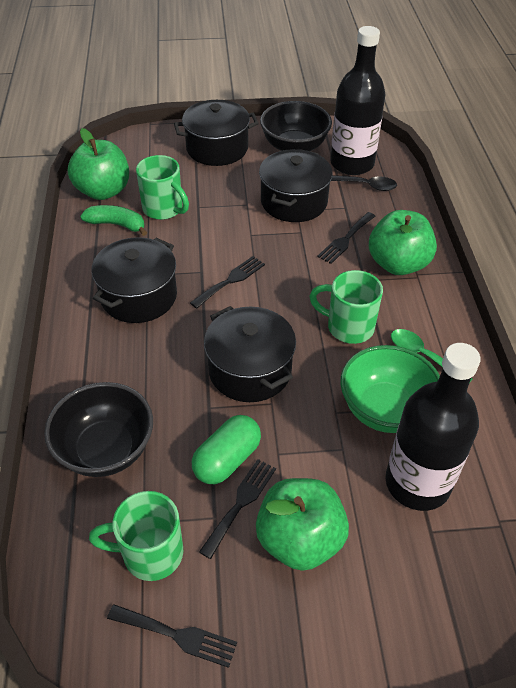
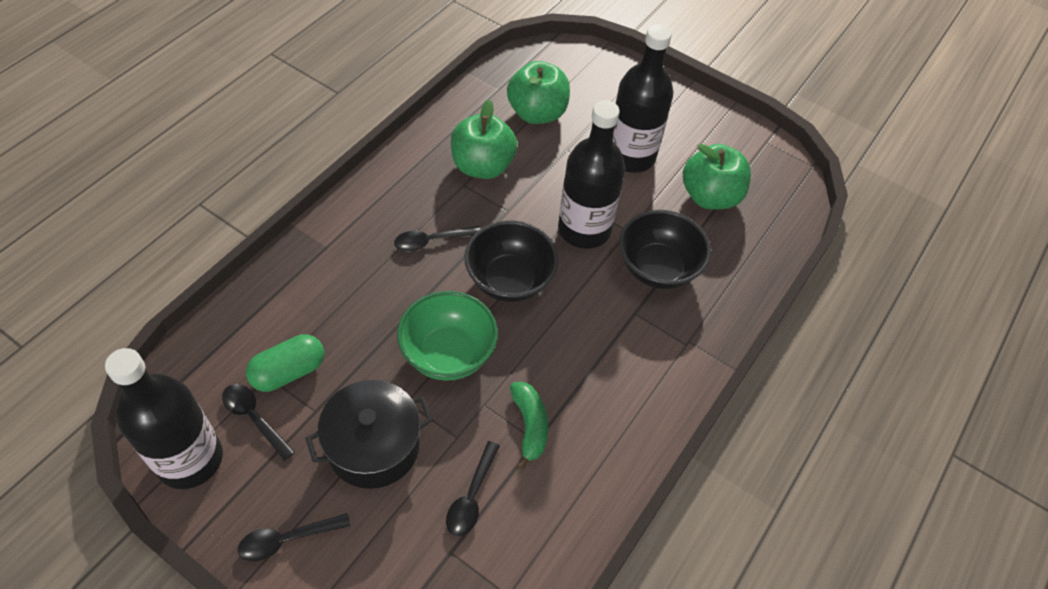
black bottle: 2 -> 3
black fork: 4 -> 0
black pot: 4 -> 1
black spoon: 1 -> 4
green mug: 3 -> 0
green spoon: 1 -> 0

